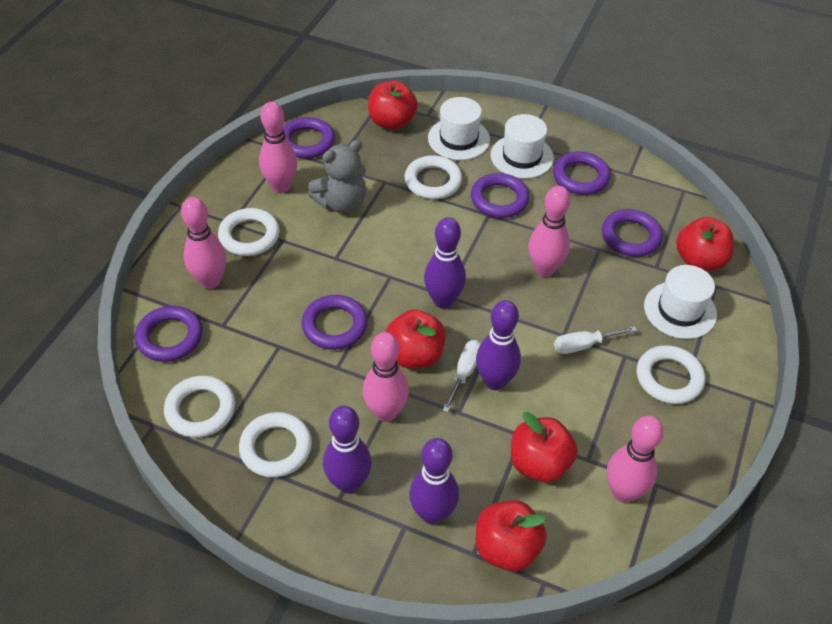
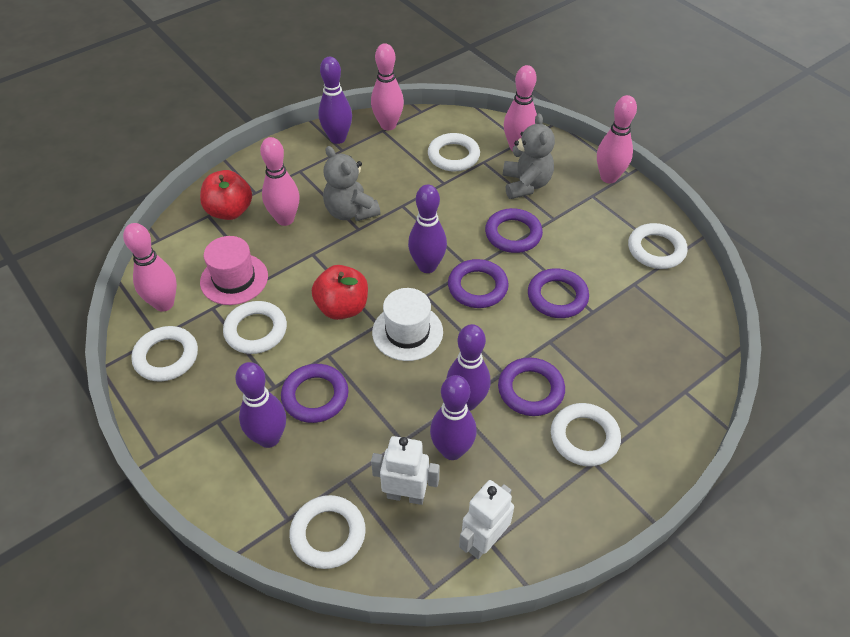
grey teddy bear: 1 -> 2
pink hat: 0 -> 1
purple bowling pin: 4 -> 5
purple ring: 6 -> 5
red apple: 5 -> 2
white hat: 3 -> 1
white ring: 5 -> 6
white robot: 0 -> 2
white screwdriver: 2 -> 0

